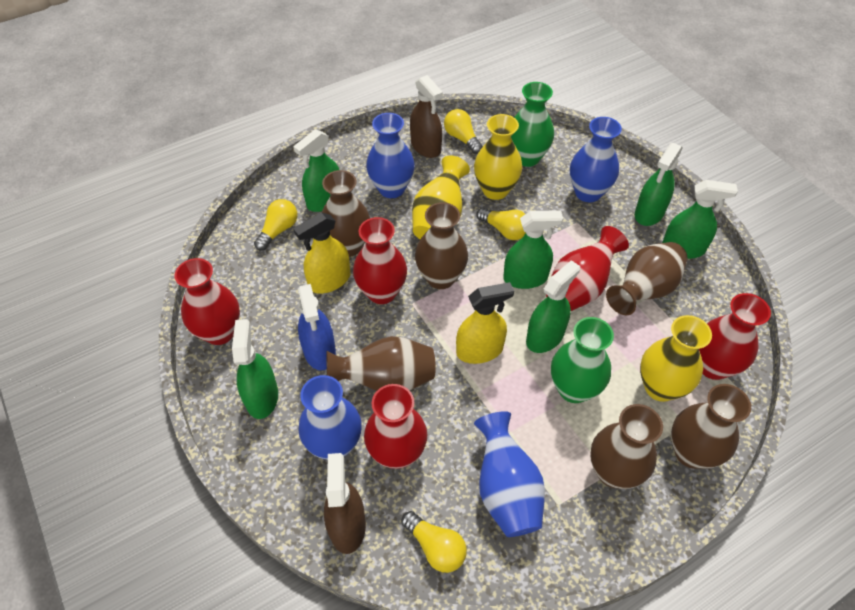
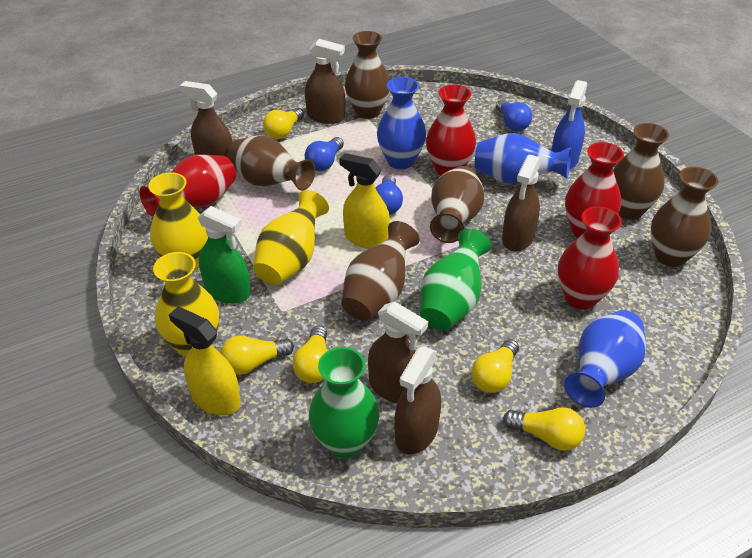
blue light bulb: 0 -> 3
blue vase: 4 -> 3
brown spray bottle: 2 -> 5
green spray bottle: 6 -> 1
red vase: 5 -> 4
yellow light bulb: 4 -> 5

